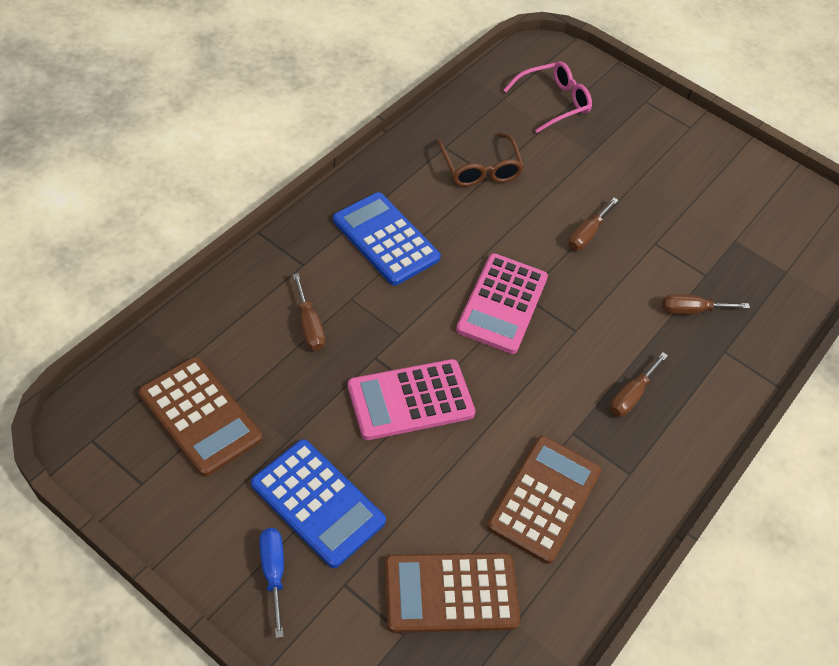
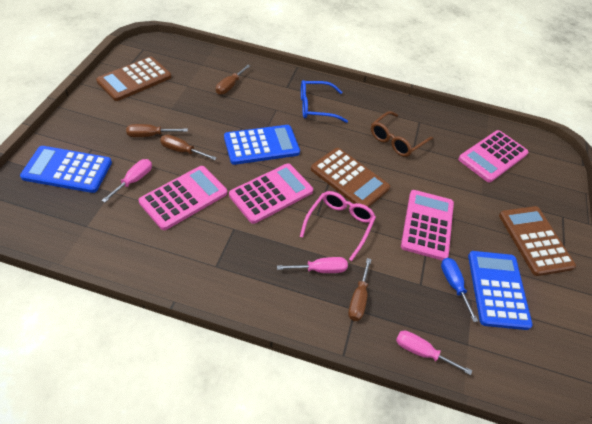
blue calculator: 2 -> 3
blue glasses: 0 -> 1
pink calculator: 2 -> 4
pink screwdriver: 0 -> 3

